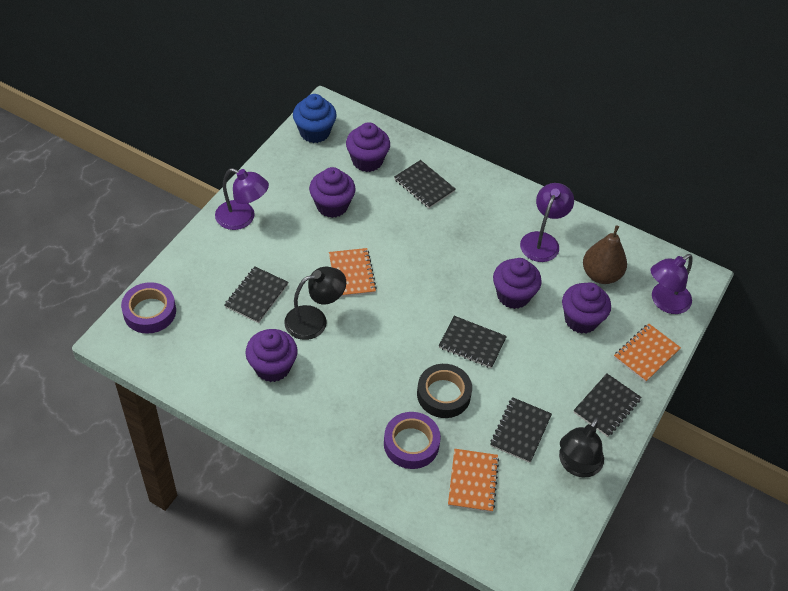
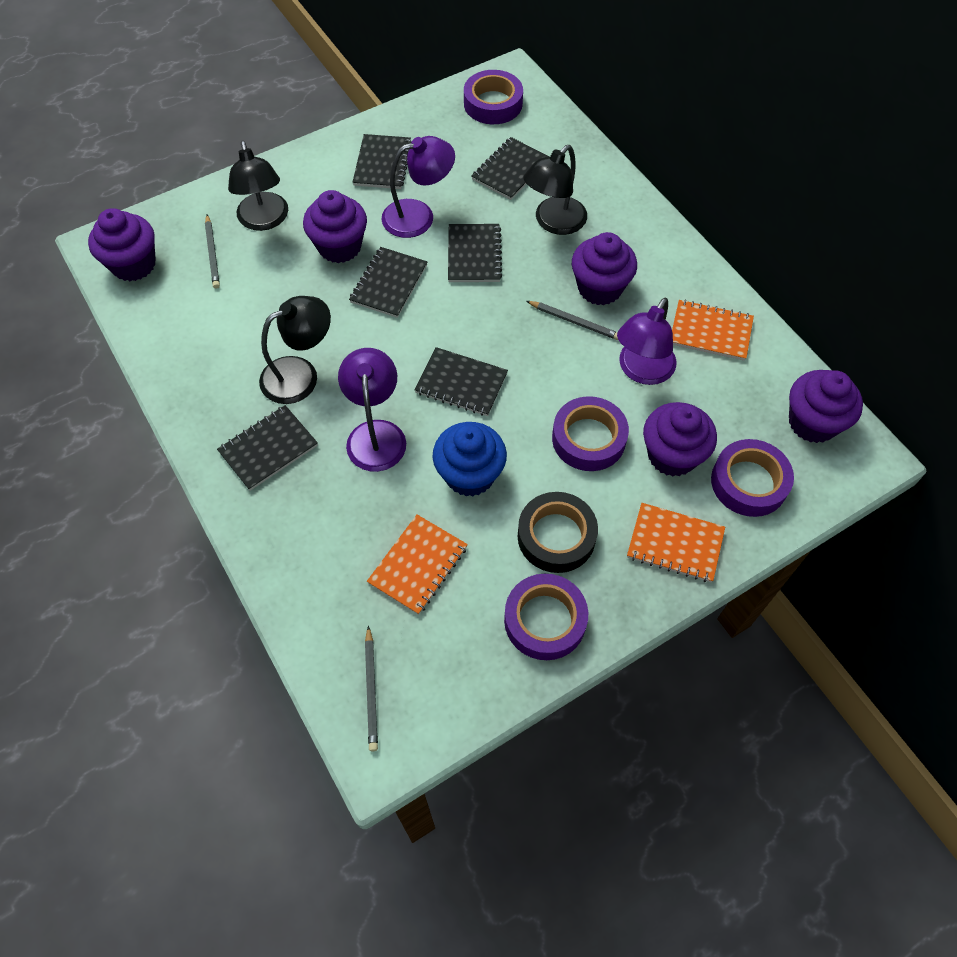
black lamp: 2 -> 3
black notebook: 5 -> 6
brown pear: 1 -> 0
grey pencil: 0 -> 3
purple tape: 2 -> 4

